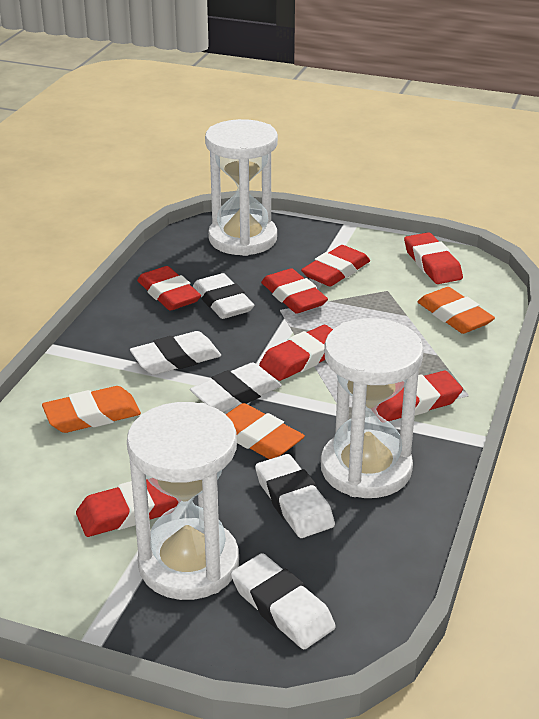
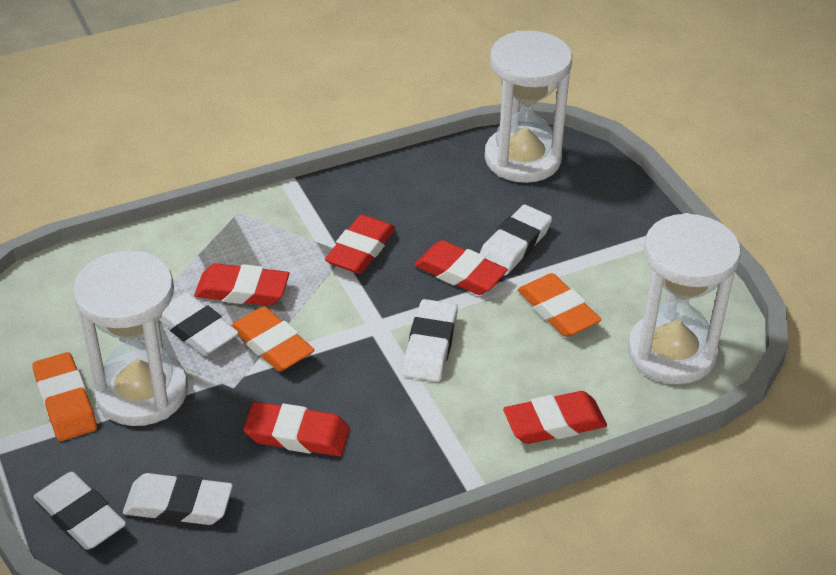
red eraser: 7 -> 5

